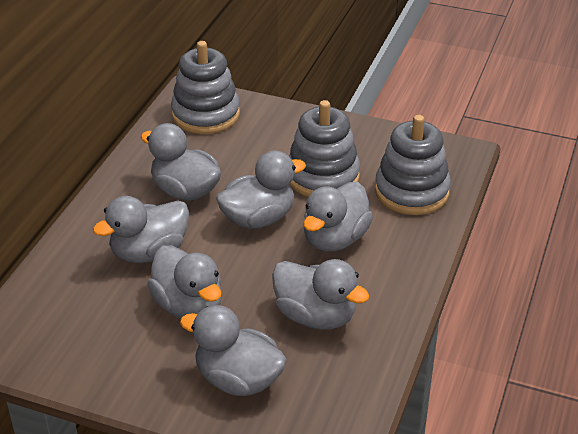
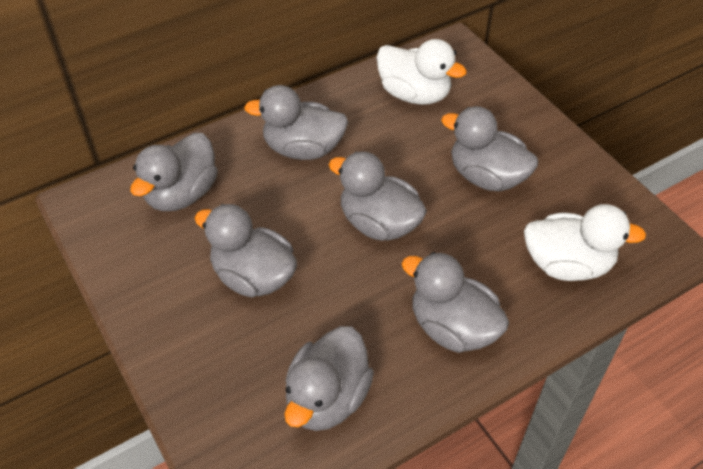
grey stacking toy: 3 -> 0
white duck: 0 -> 2

